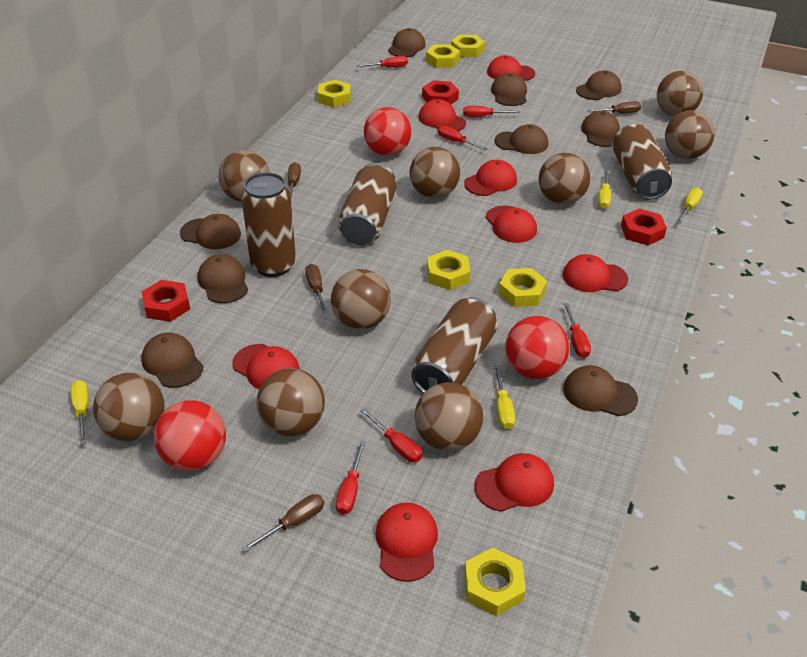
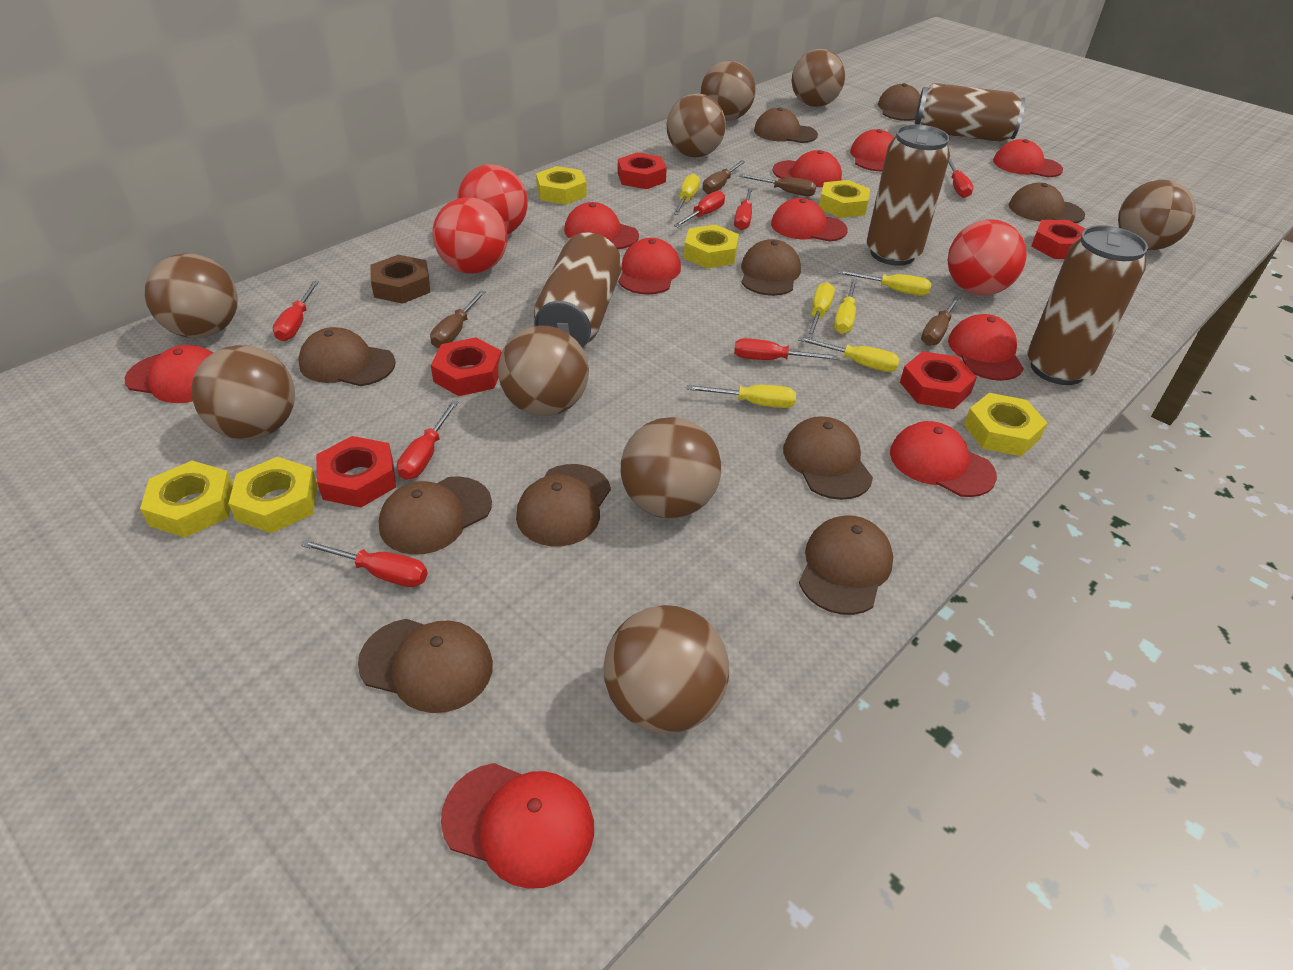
brown cap: 9 -> 10
brown nut: 0 -> 1
red cap: 8 -> 10
red nut: 3 -> 5
red screwdriver: 6 -> 7
yellow screwdriver: 4 -> 6

